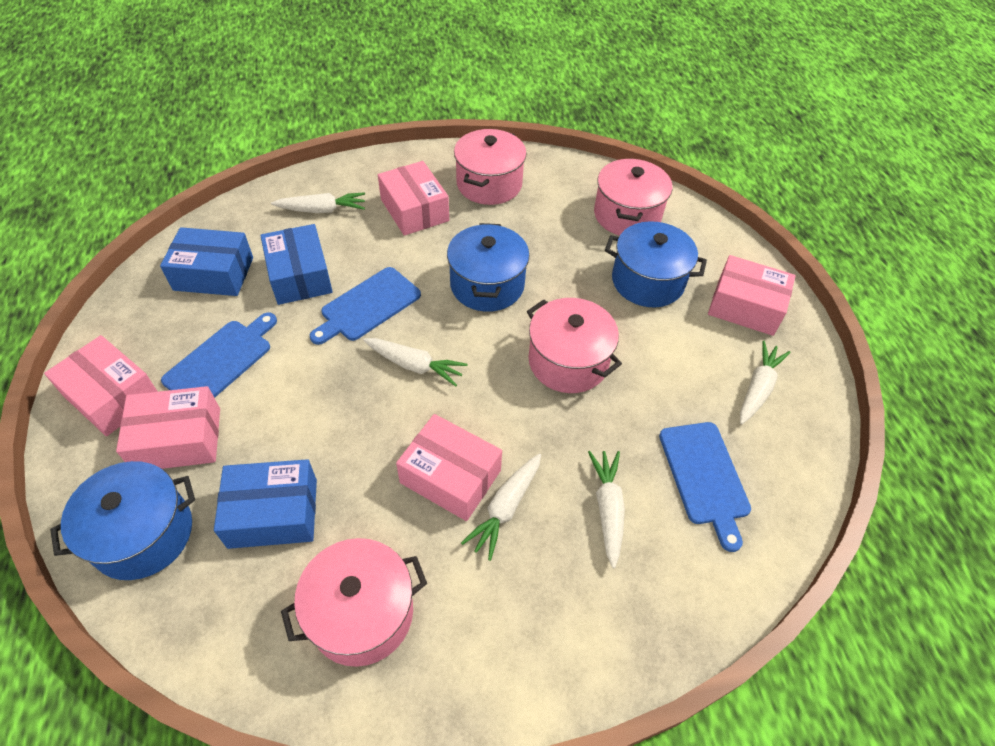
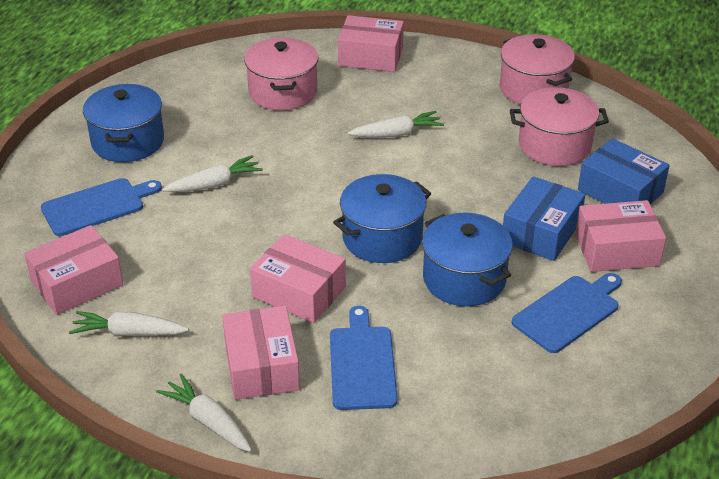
blue box: 3 -> 2
pink pot: 4 -> 3
white carrot: 5 -> 4

